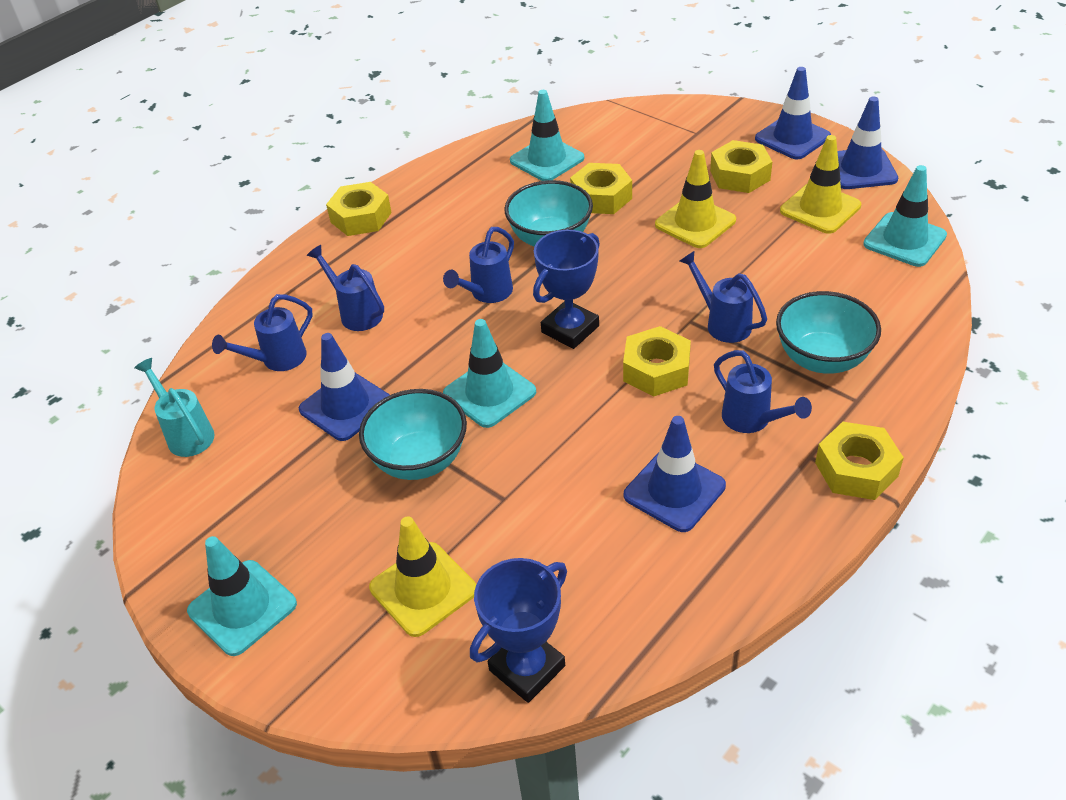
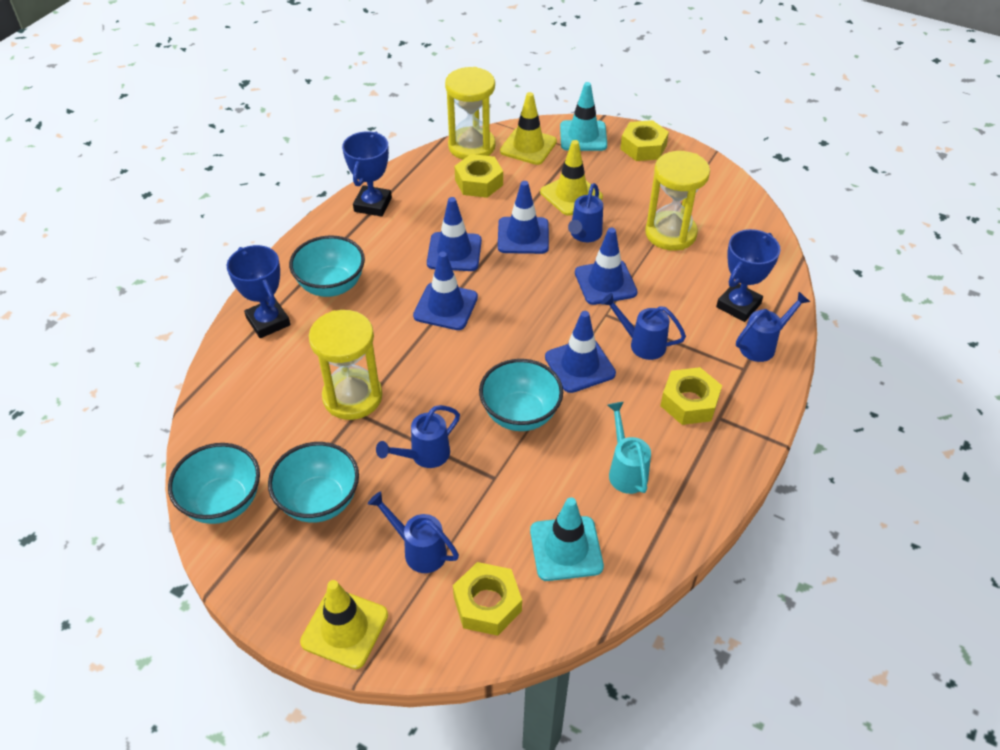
blue traffic cone: 4 -> 5
blue trophy: 2 -> 3
turquoise bowl: 3 -> 4
turquoise traffic cone: 4 -> 2
yellow hourglass: 0 -> 3
yellow nut: 5 -> 4

